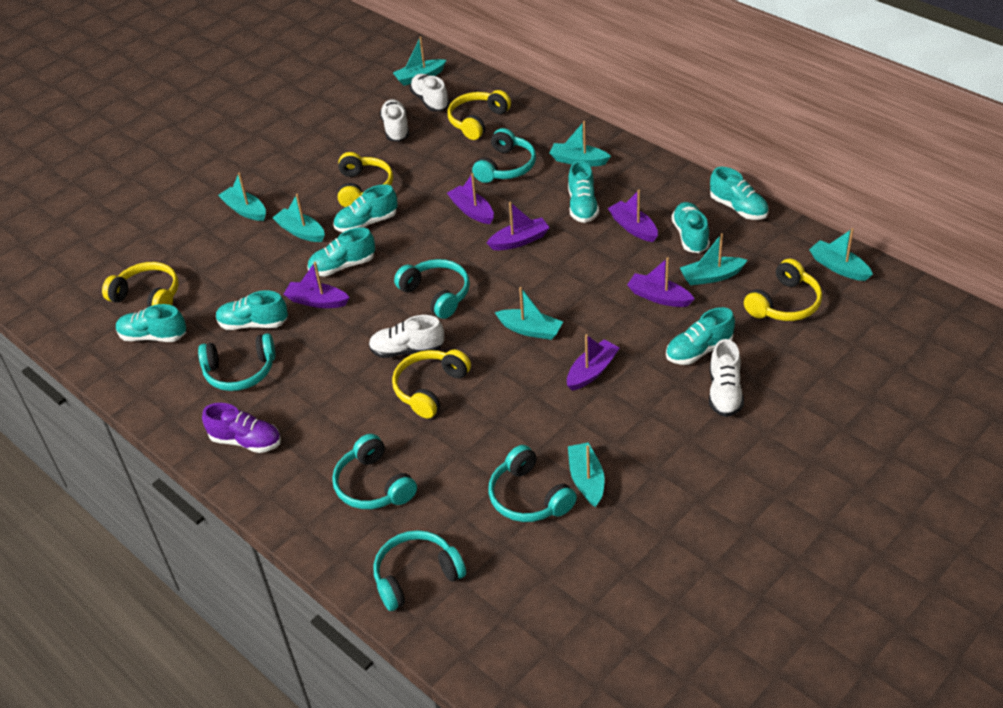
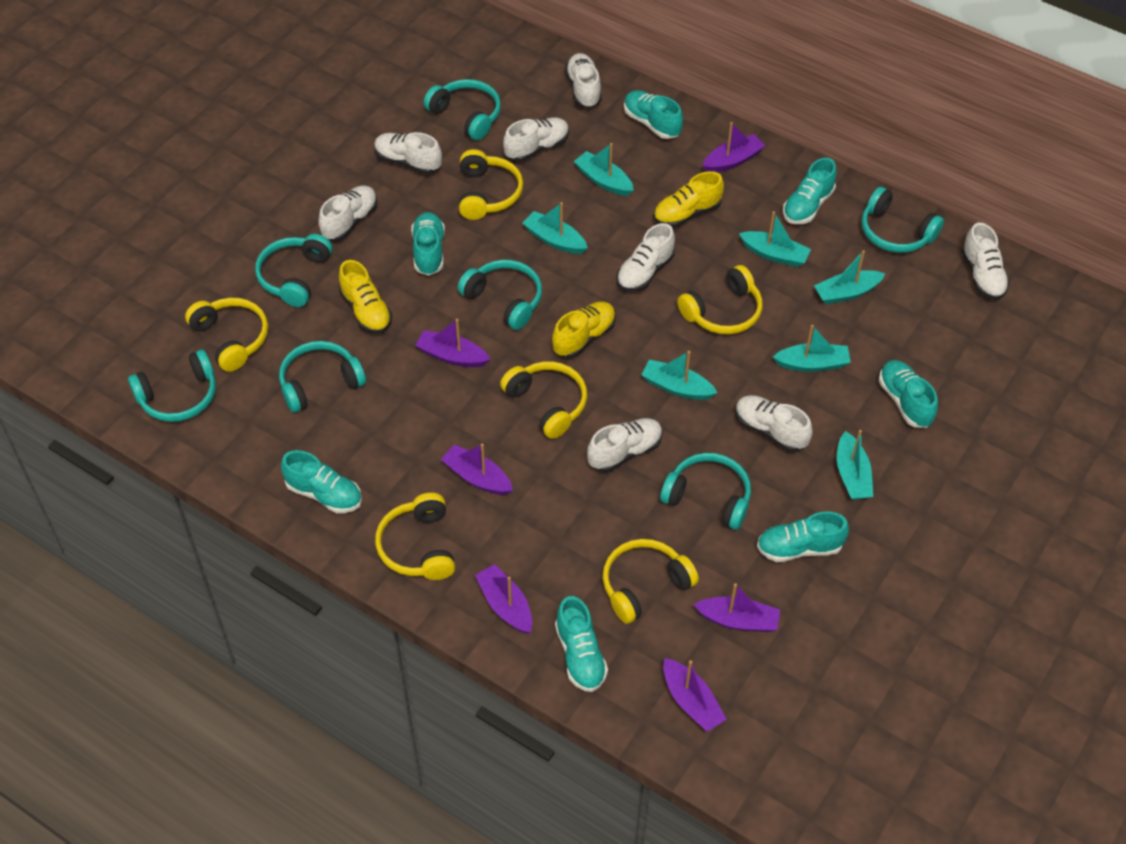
purple shoe: 1 -> 0
turquoise boat: 8 -> 7
turquoise headphones: 6 -> 7
turquoise shoe: 8 -> 7
white shoe: 4 -> 8
yellow headphones: 5 -> 6
yellow shoe: 0 -> 3

